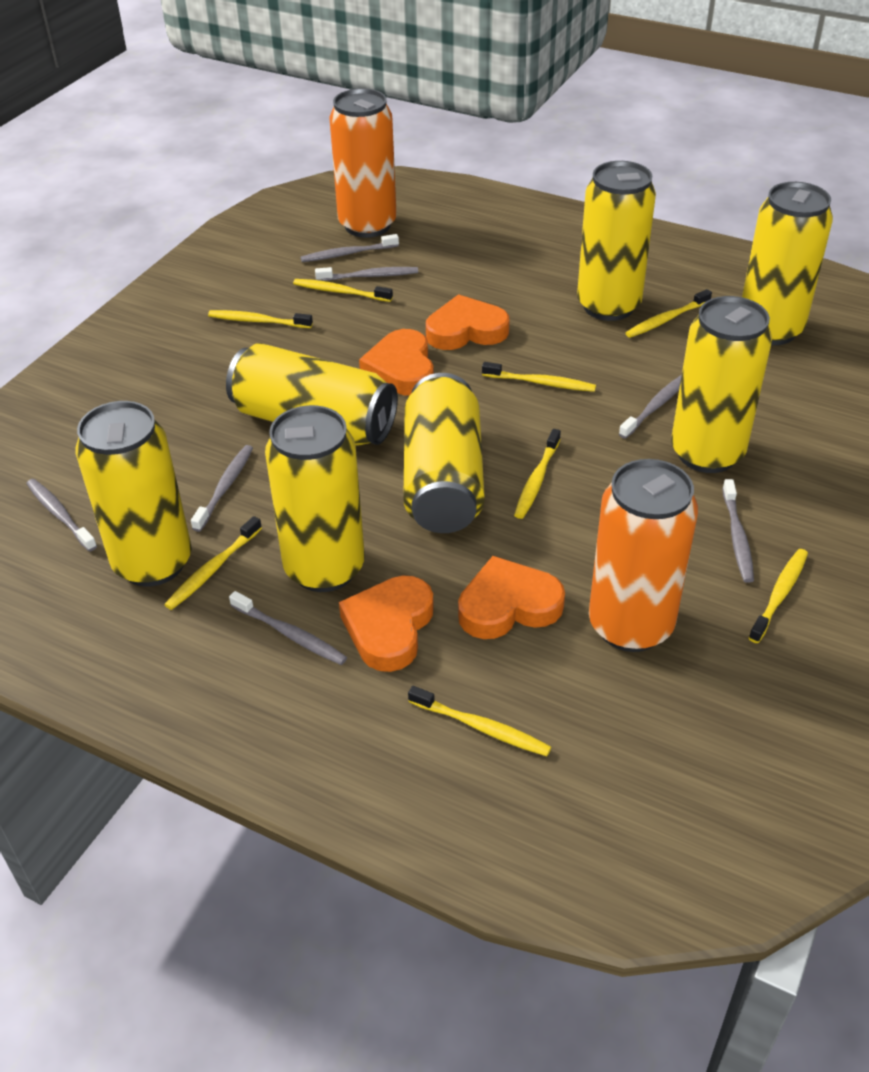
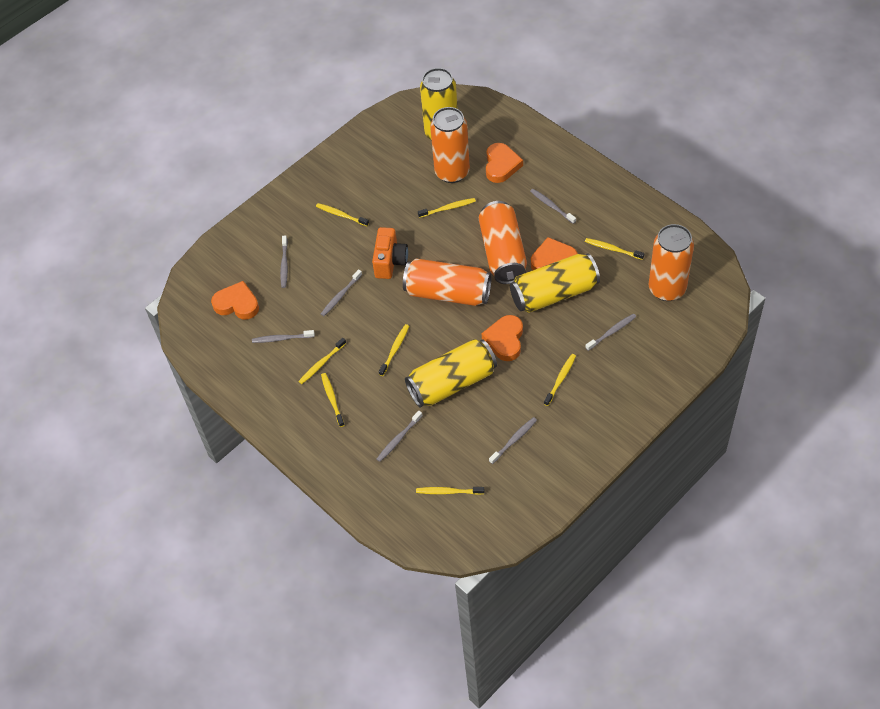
orange camera: 0 -> 1
orange can: 2 -> 4
yellow can: 7 -> 3

